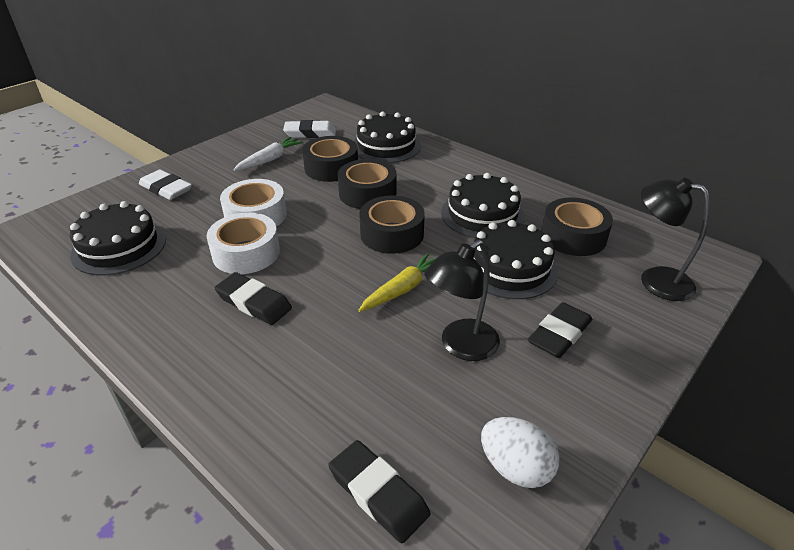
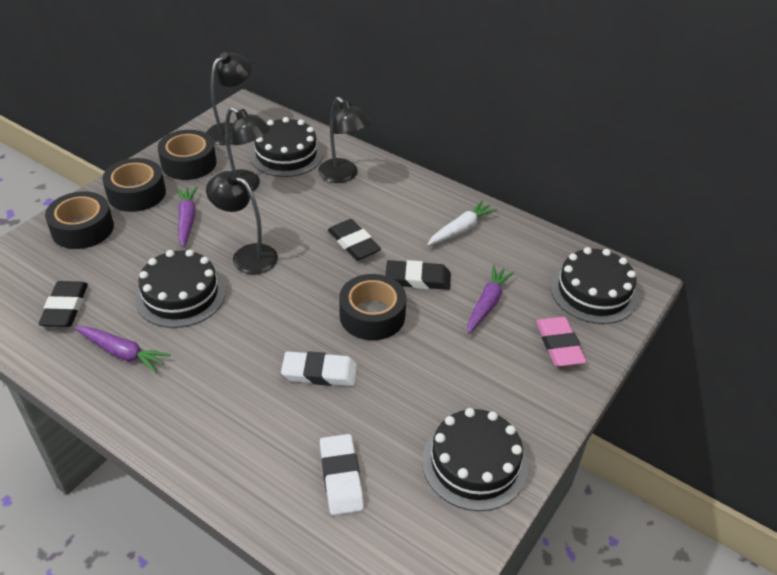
black lamp: 2 -> 4
pink eraser: 0 -> 1
purple carrot: 0 -> 3
white egg: 1 -> 0
white tape: 2 -> 0
yellow carrot: 1 -> 0

